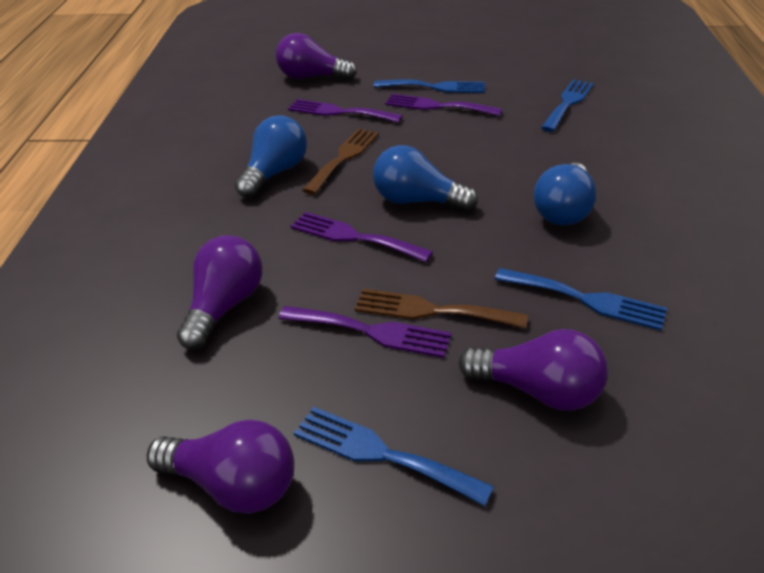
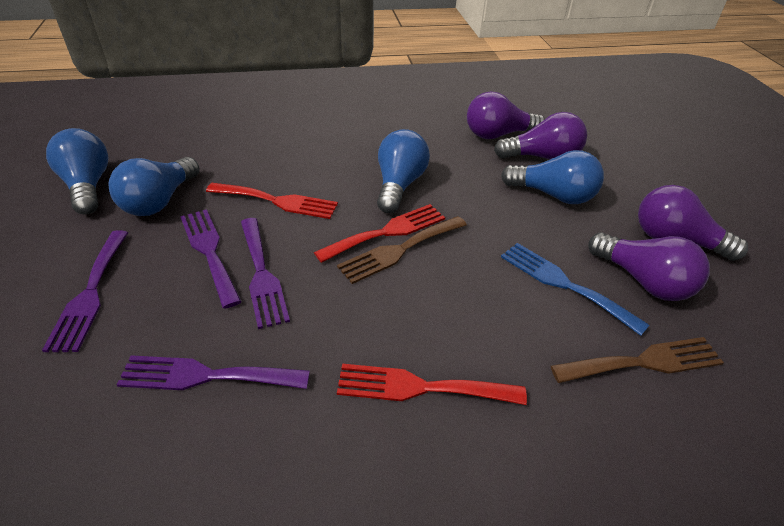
blue fork: 4 -> 1
blue light bulb: 3 -> 4
red fork: 0 -> 3

